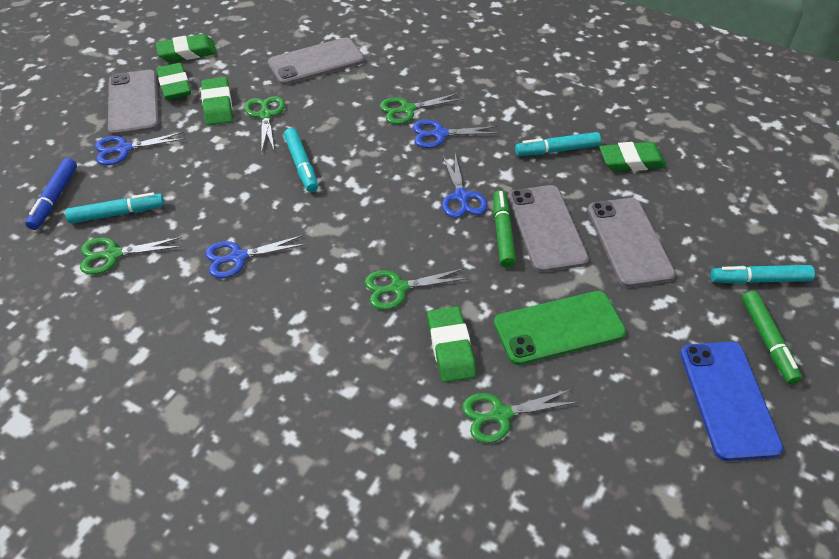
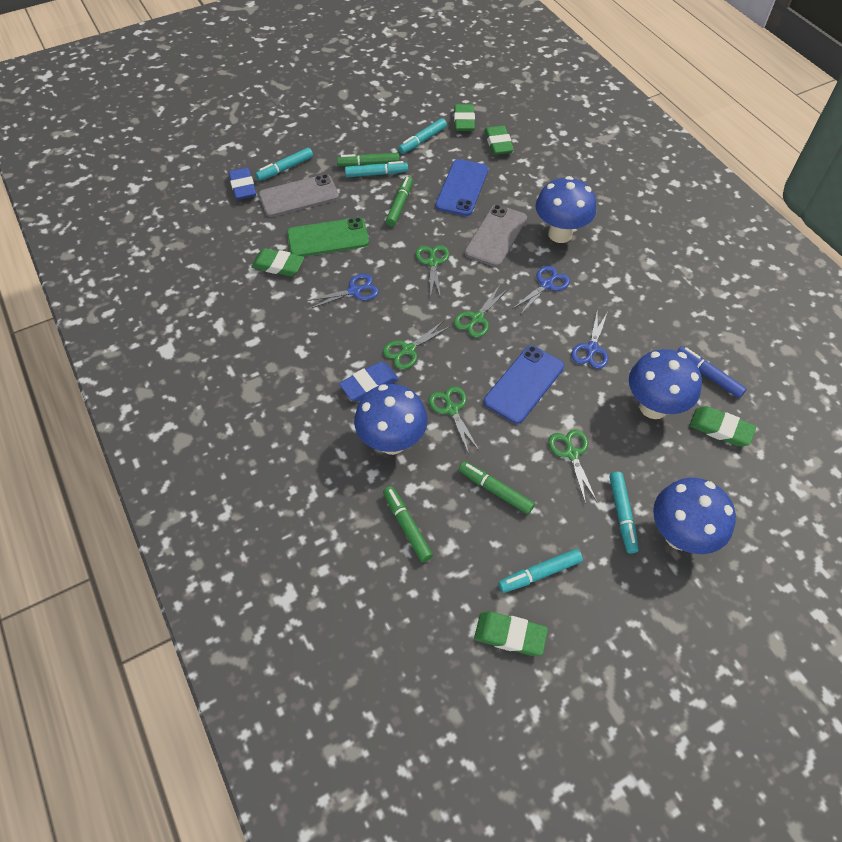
blue eraser: 0 -> 2
blue mushroom: 0 -> 4
blue phone: 1 -> 2
blue scissors: 4 -> 3
green marker: 2 -> 4
grey phone: 4 -> 2
turquoise marker: 4 -> 5

